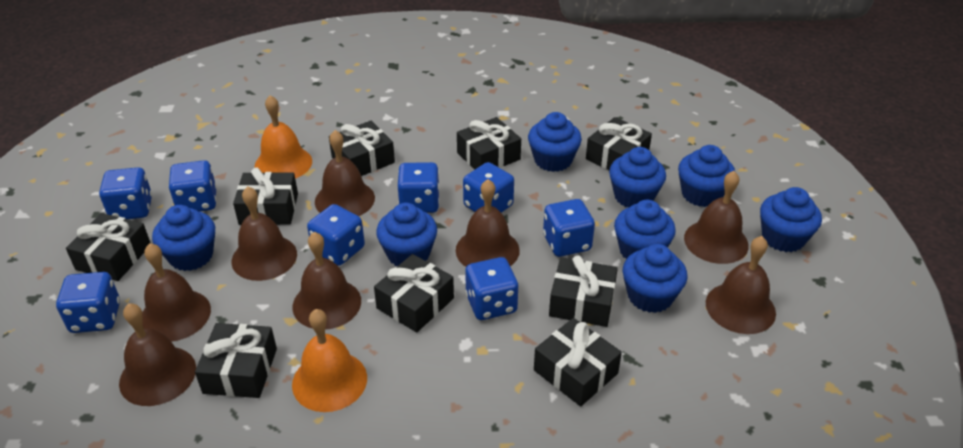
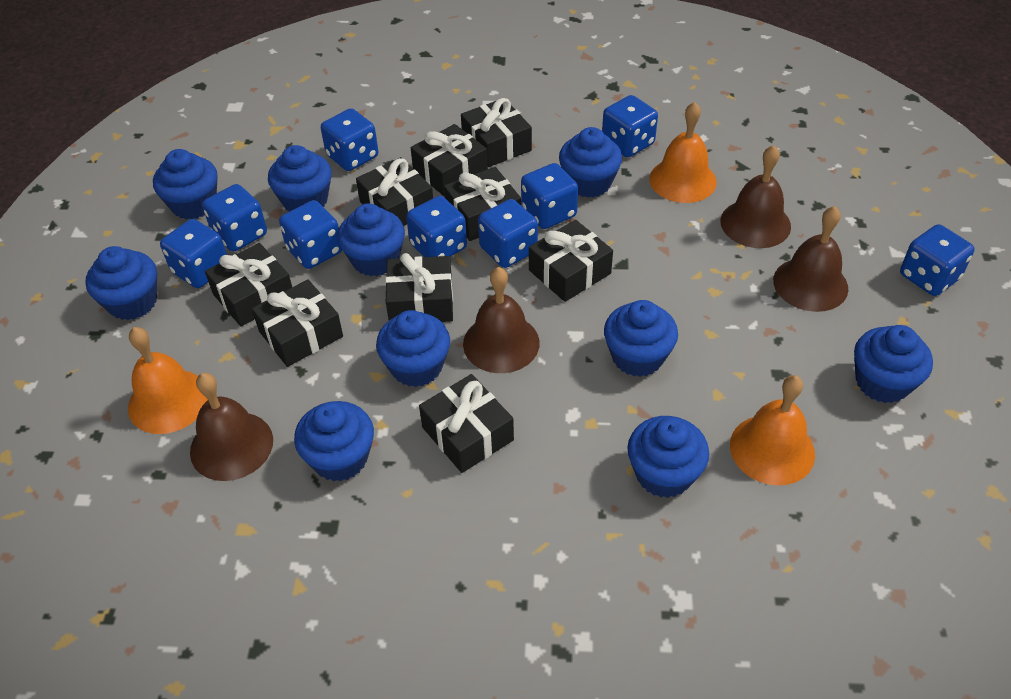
blue cupcake: 8 -> 10
blue dice: 8 -> 9
brown bell: 8 -> 4
orange bell: 2 -> 3

